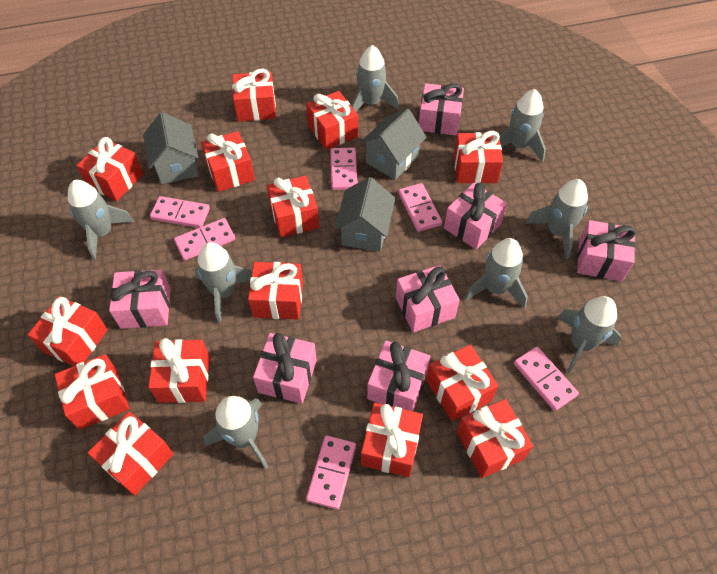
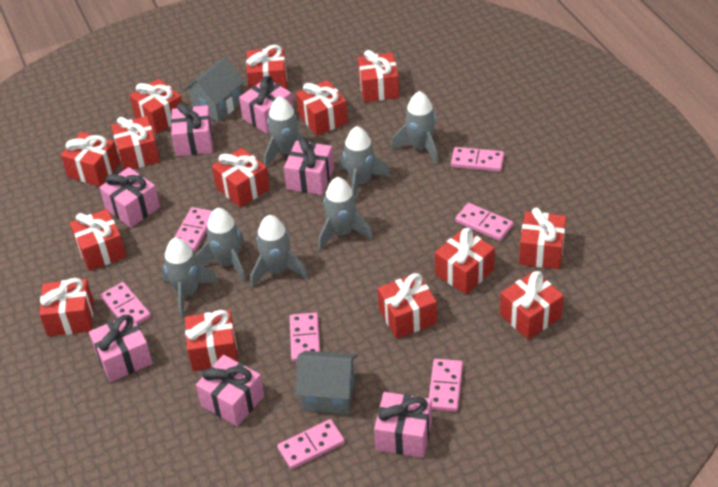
grey house: 3 -> 2
grey rocket: 8 -> 7
pink domino: 6 -> 7

